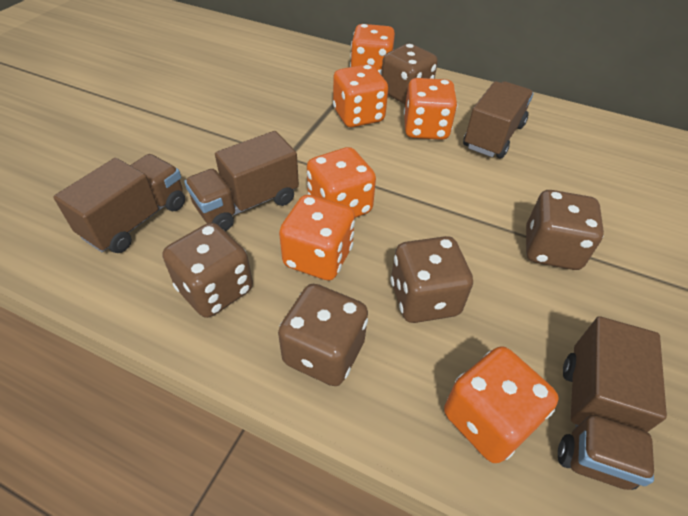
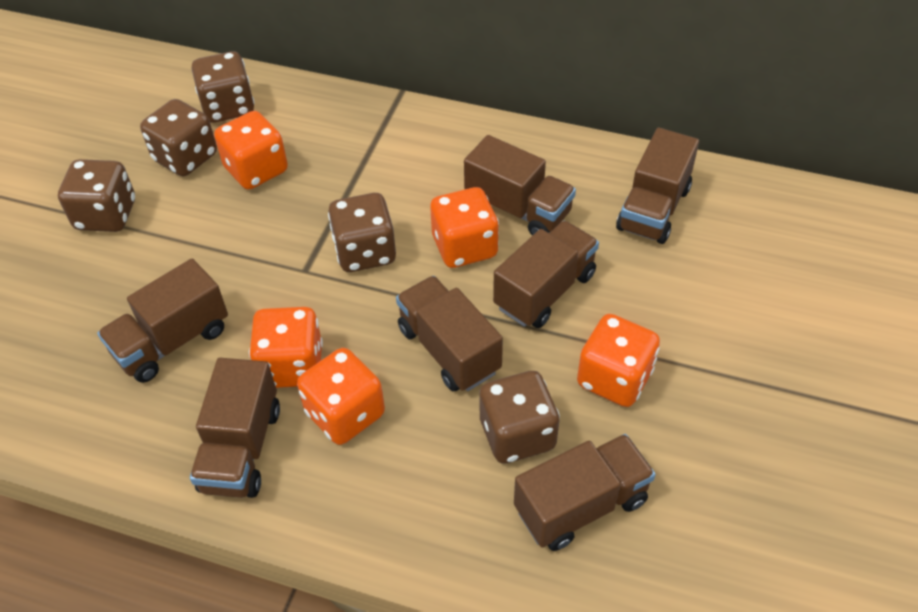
brown truck: 4 -> 7
orange dice: 6 -> 5

